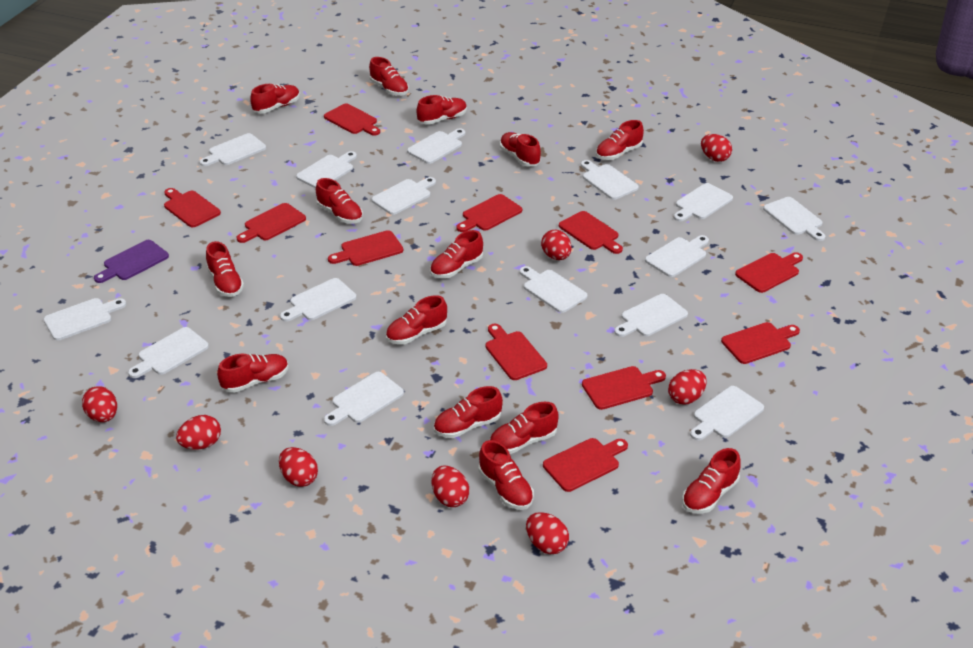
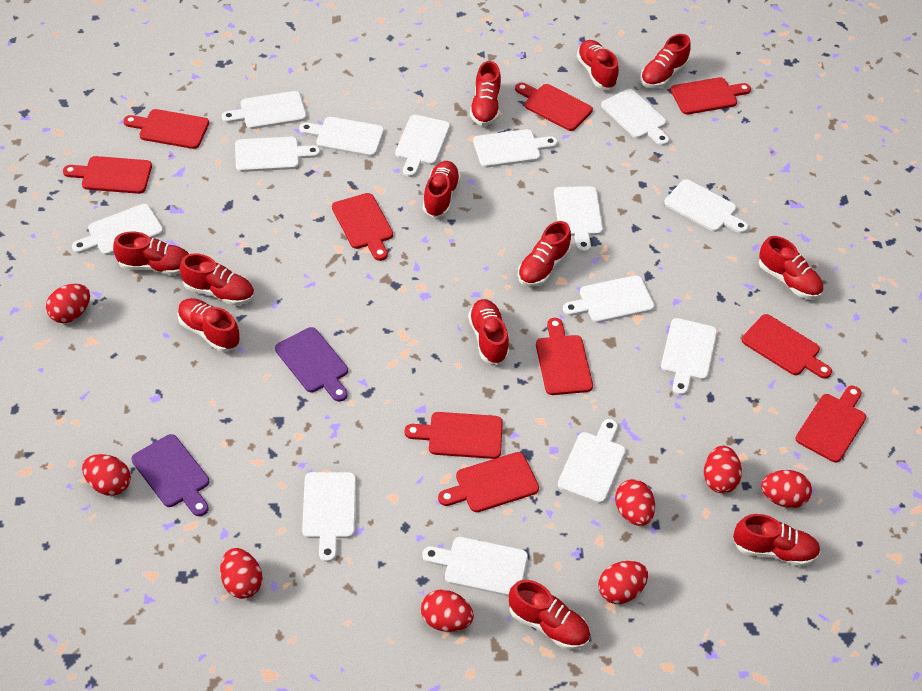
purple cutting board: 1 -> 2
red cutting board: 11 -> 10
red shoe: 14 -> 12
white cutting board: 15 -> 14

